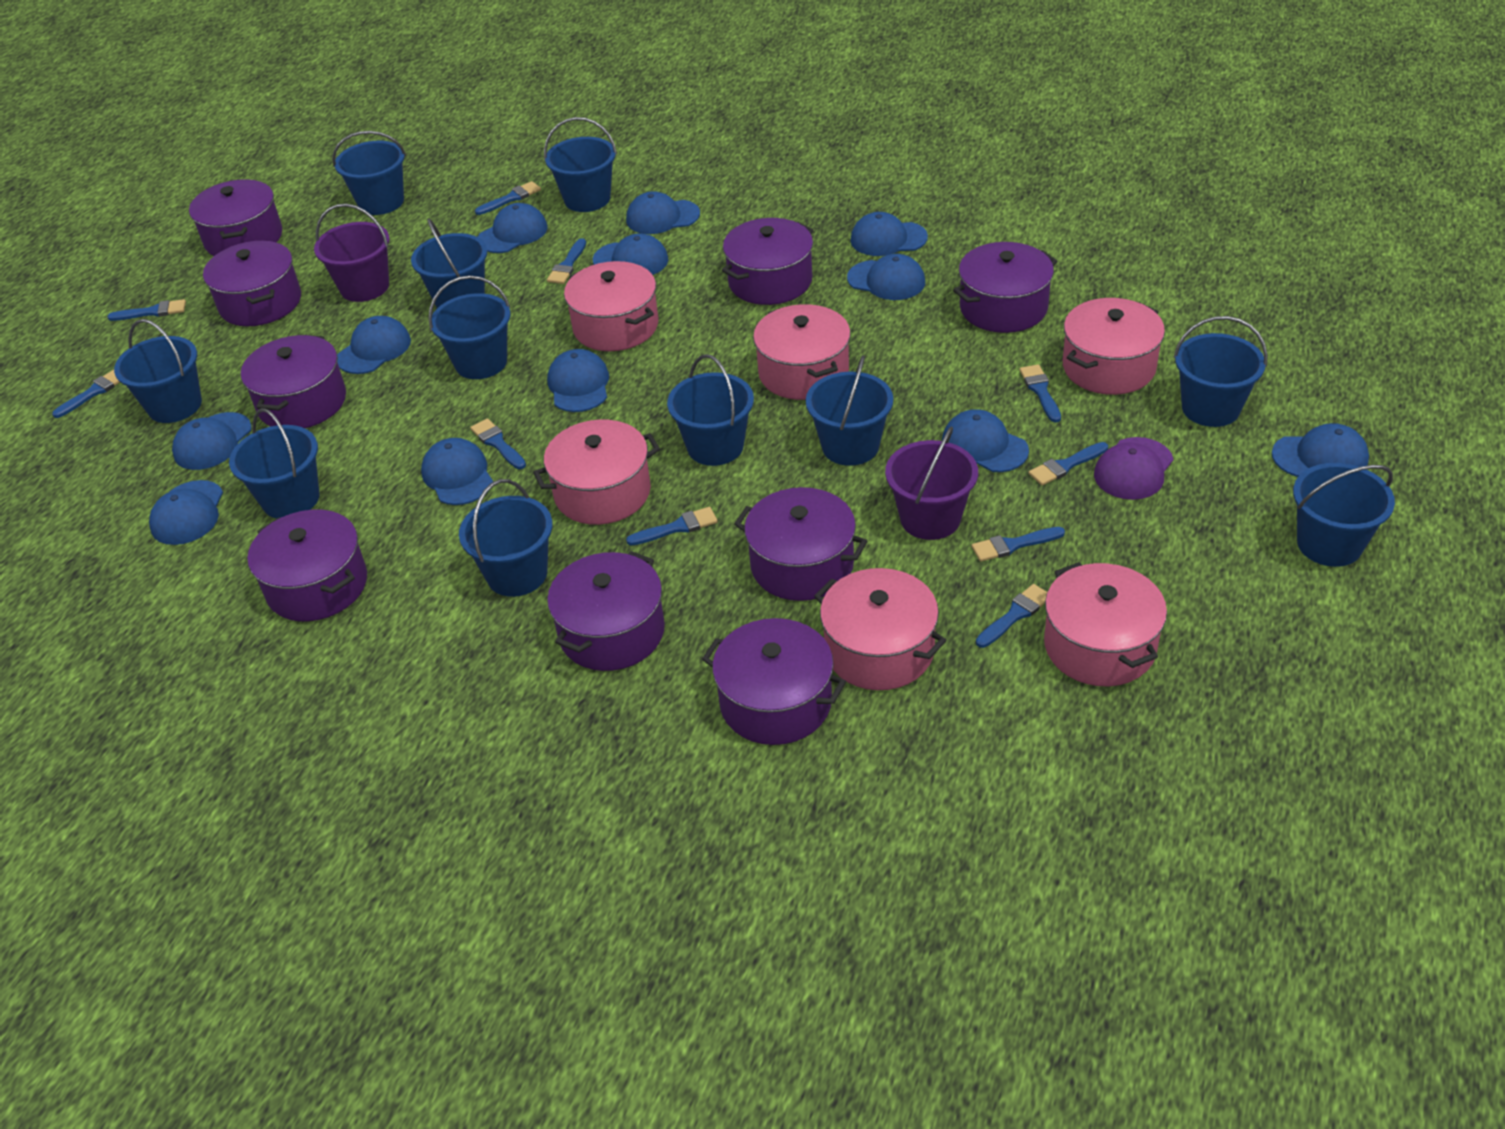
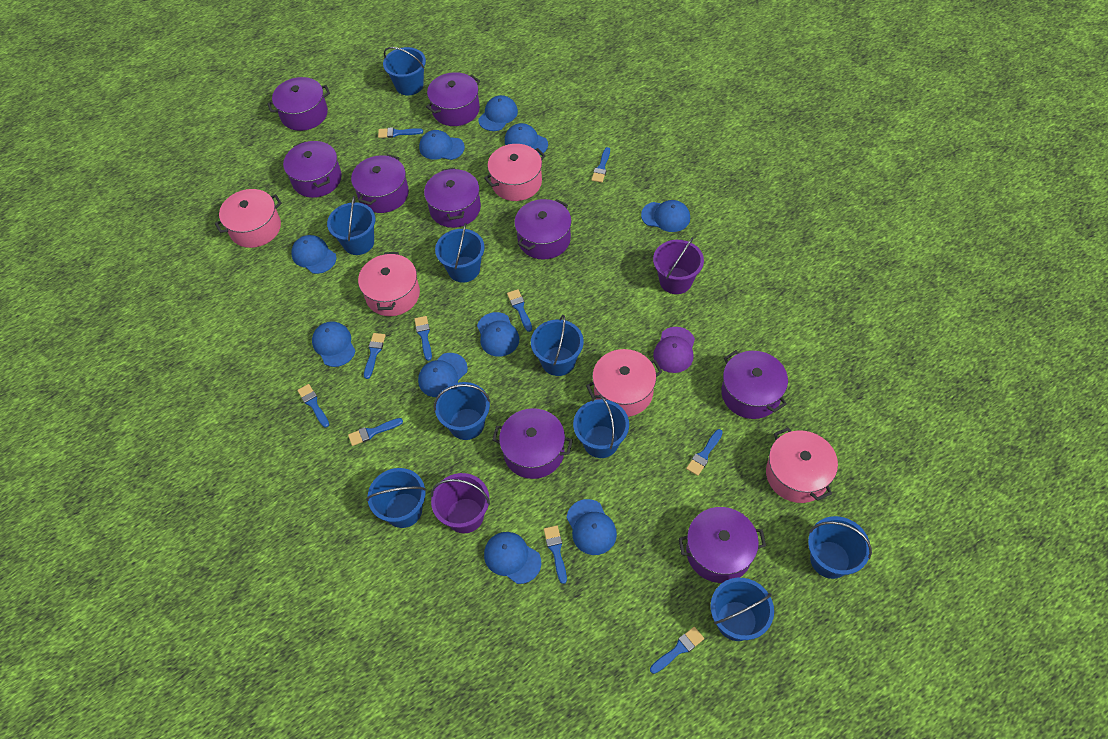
blue bucket: 11 -> 9
blue cap: 12 -> 10
pink pot: 6 -> 5

